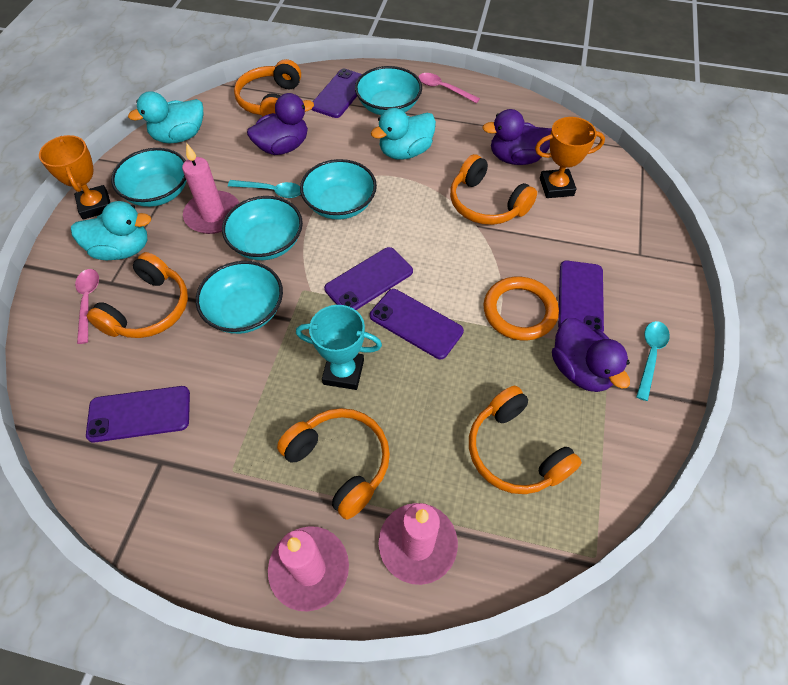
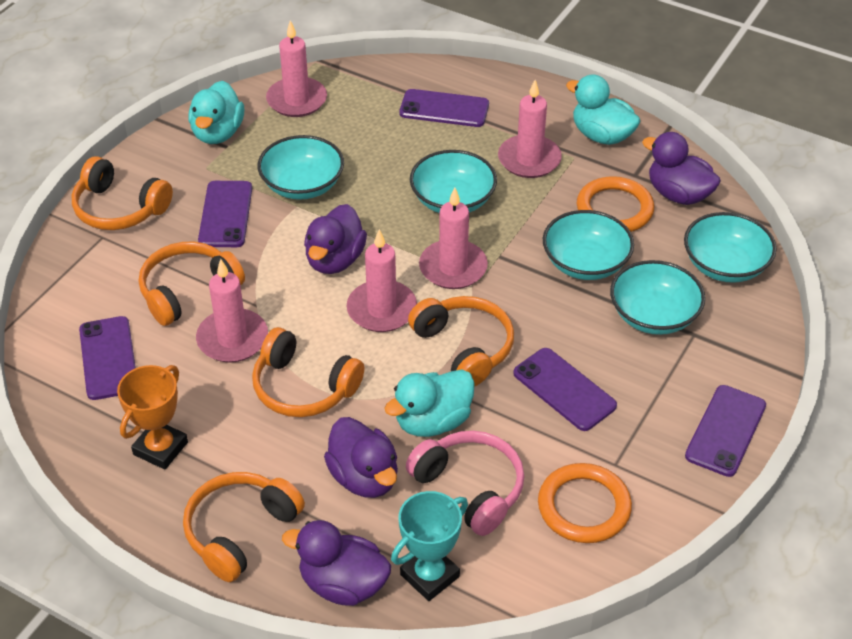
orange ring: 1 -> 2
orange trophy: 2 -> 1
pink candle: 3 -> 5
pink headphones: 0 -> 1
pink spoon: 2 -> 0
purple duck: 3 -> 4
turquoise spoon: 2 -> 0

